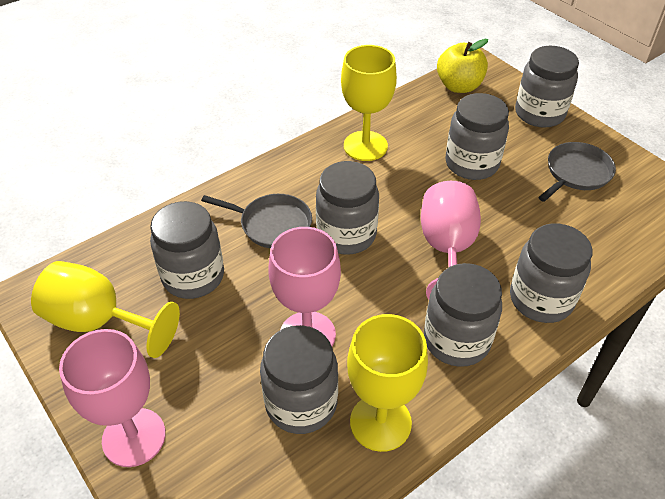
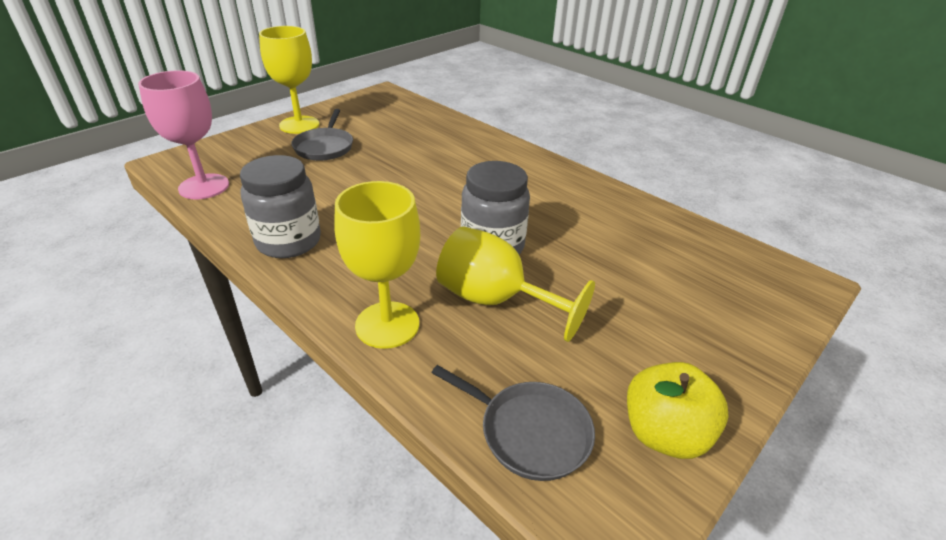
grey jar: 7 -> 2
pink goblet: 3 -> 1

